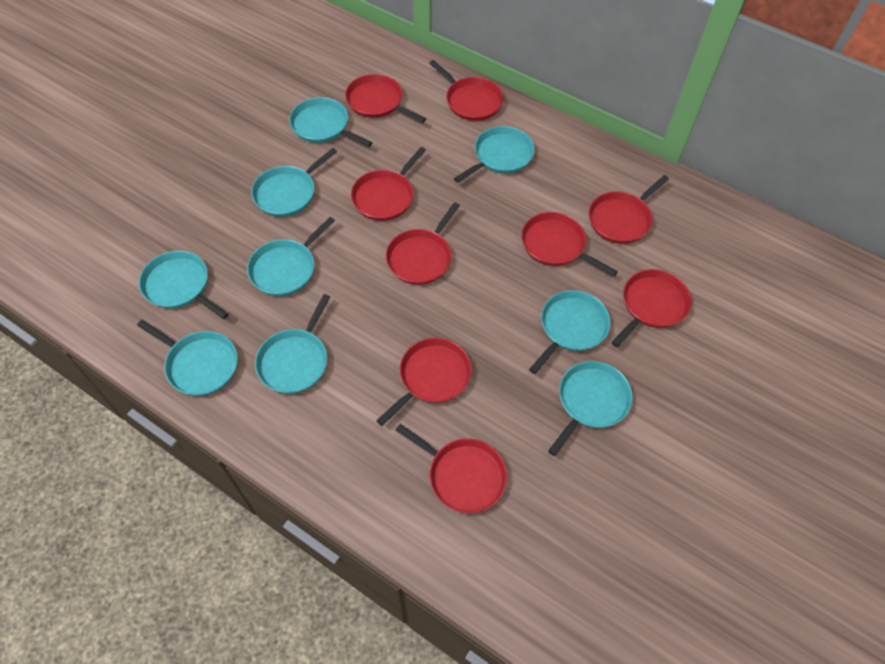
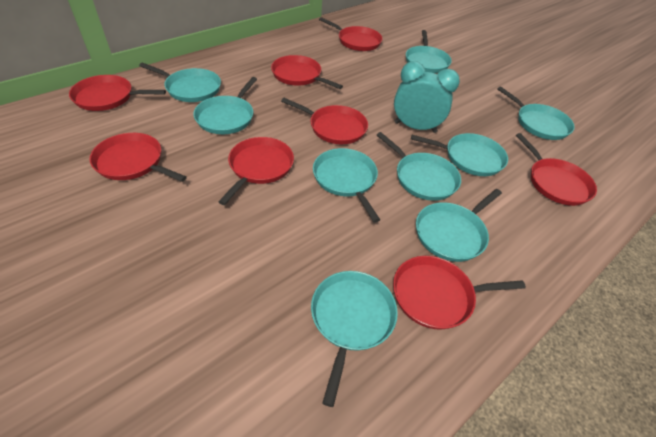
red pan: 9 -> 8
turquoise clock: 0 -> 1

